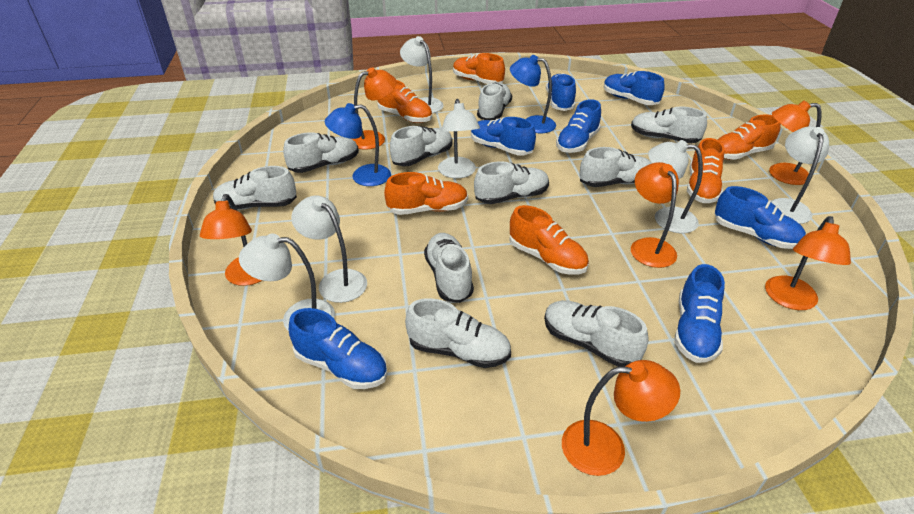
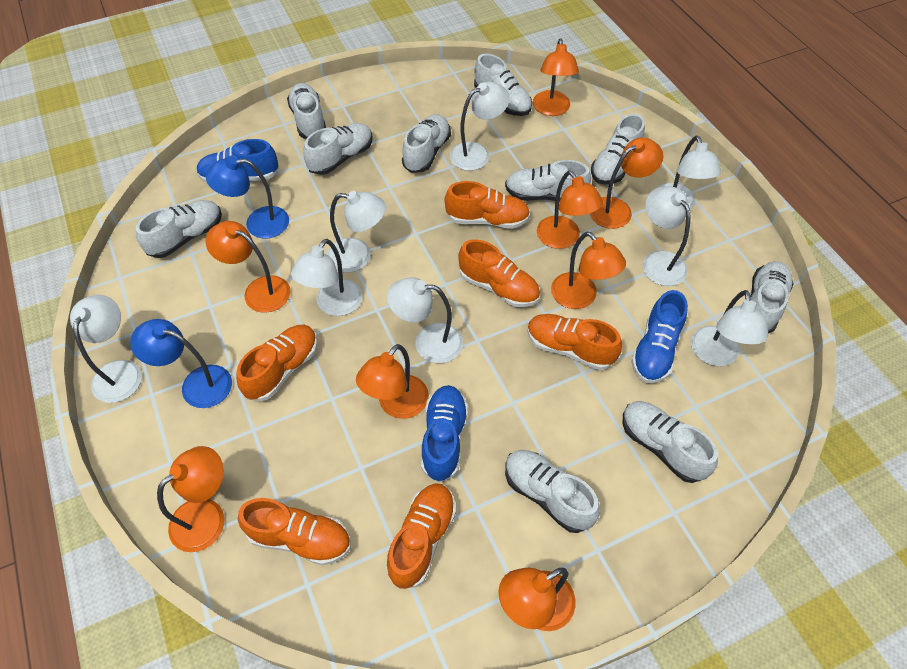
blue shoe: 7 -> 3
orange lamp: 6 -> 8
white lamp: 6 -> 8

